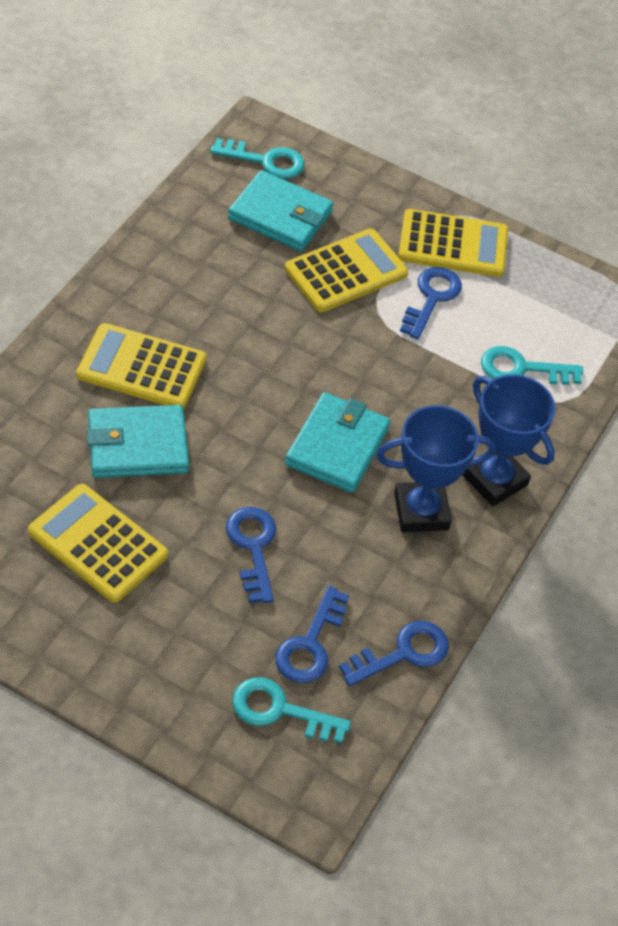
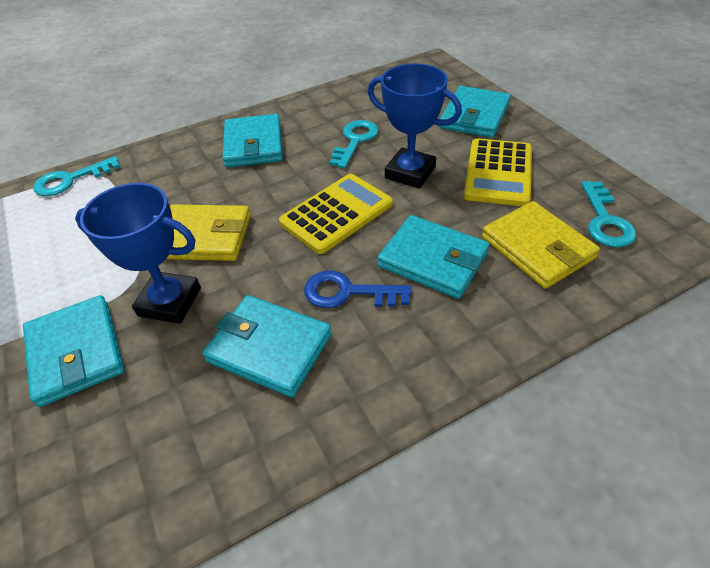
blue key: 4 -> 1
turquoise wallet: 3 -> 5
yellow calculator: 4 -> 2
yellow wallet: 0 -> 2

